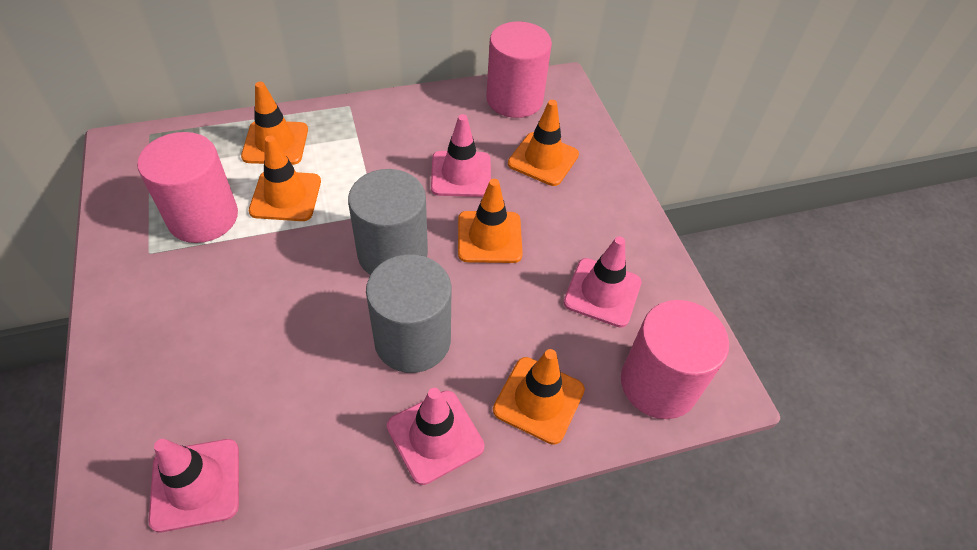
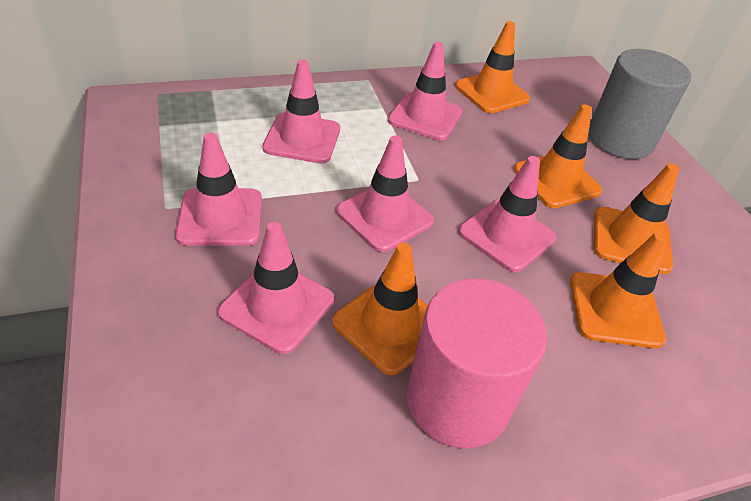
grey cylinder: 2 -> 1
pink cylinder: 3 -> 1
pink traffic cone: 4 -> 6

